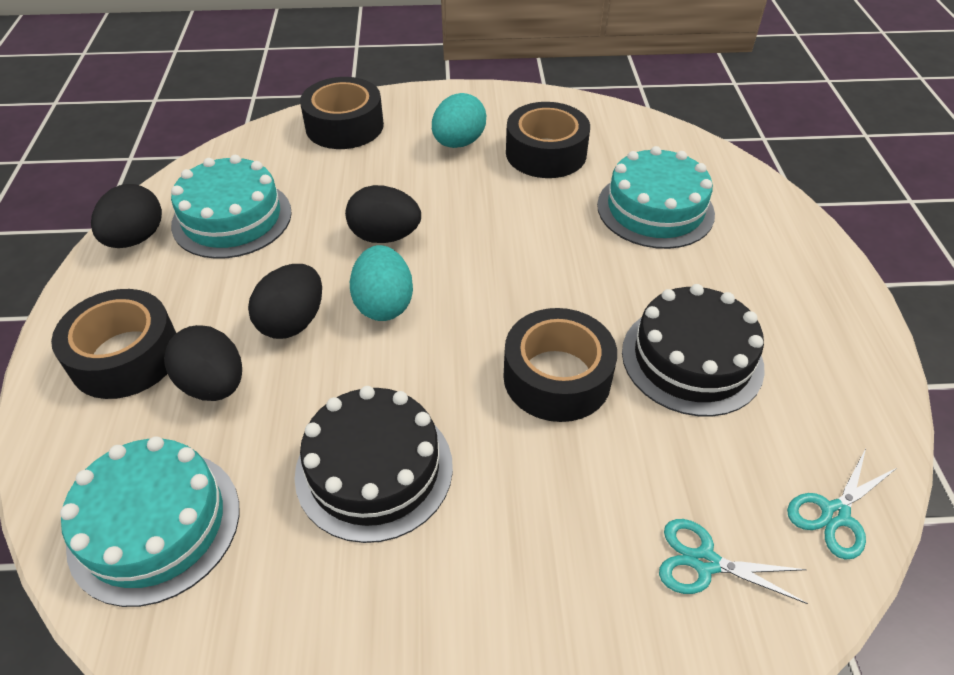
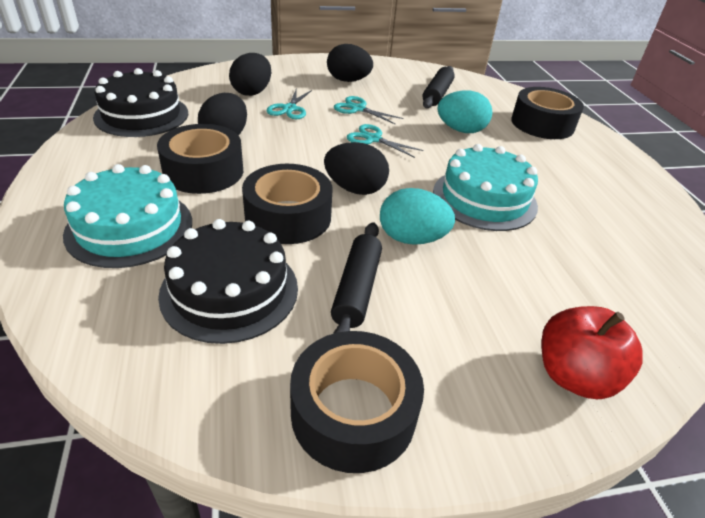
black rolling pin: 0 -> 2
red apple: 0 -> 1
turquoise cake: 3 -> 2
turquoise scissors: 2 -> 3

